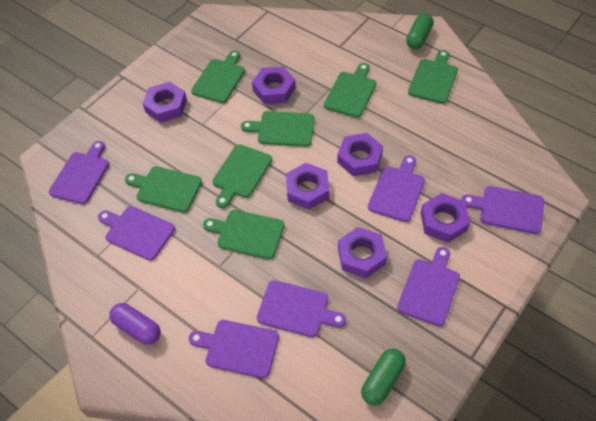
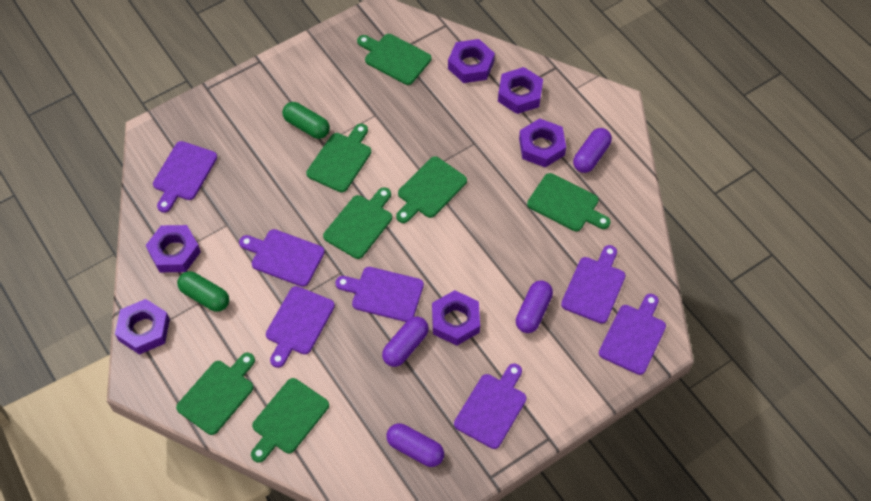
purple capsule: 1 -> 4

